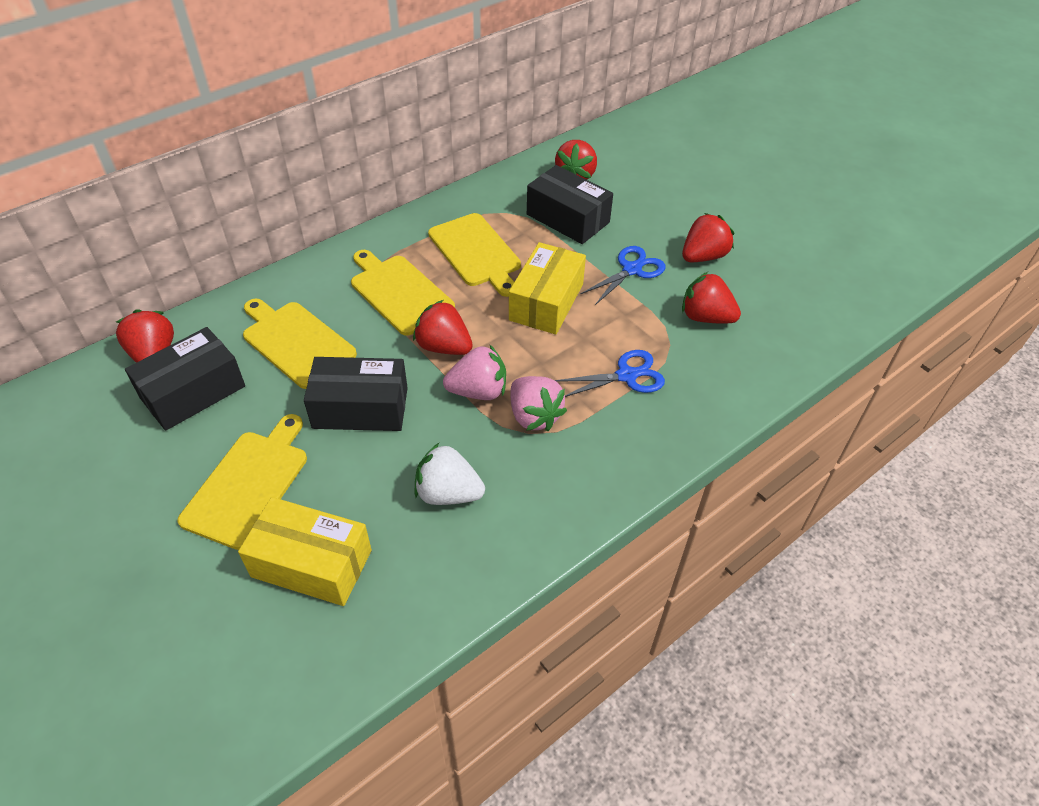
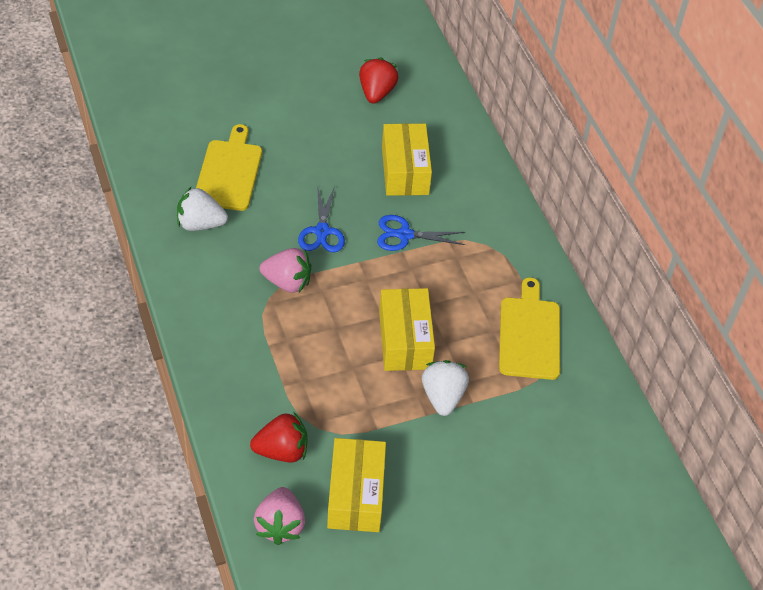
black box: 3 -> 0
red strawberry: 5 -> 2
white strawberry: 1 -> 2
yellow box: 2 -> 3
yellow cutting board: 4 -> 2

